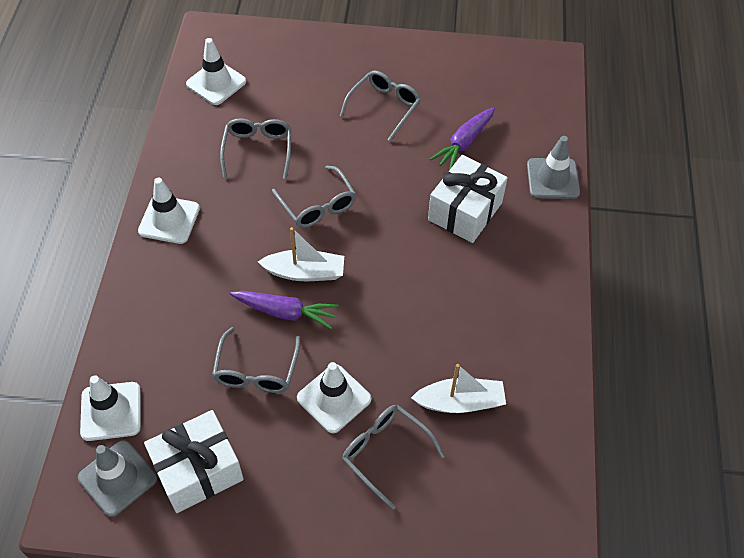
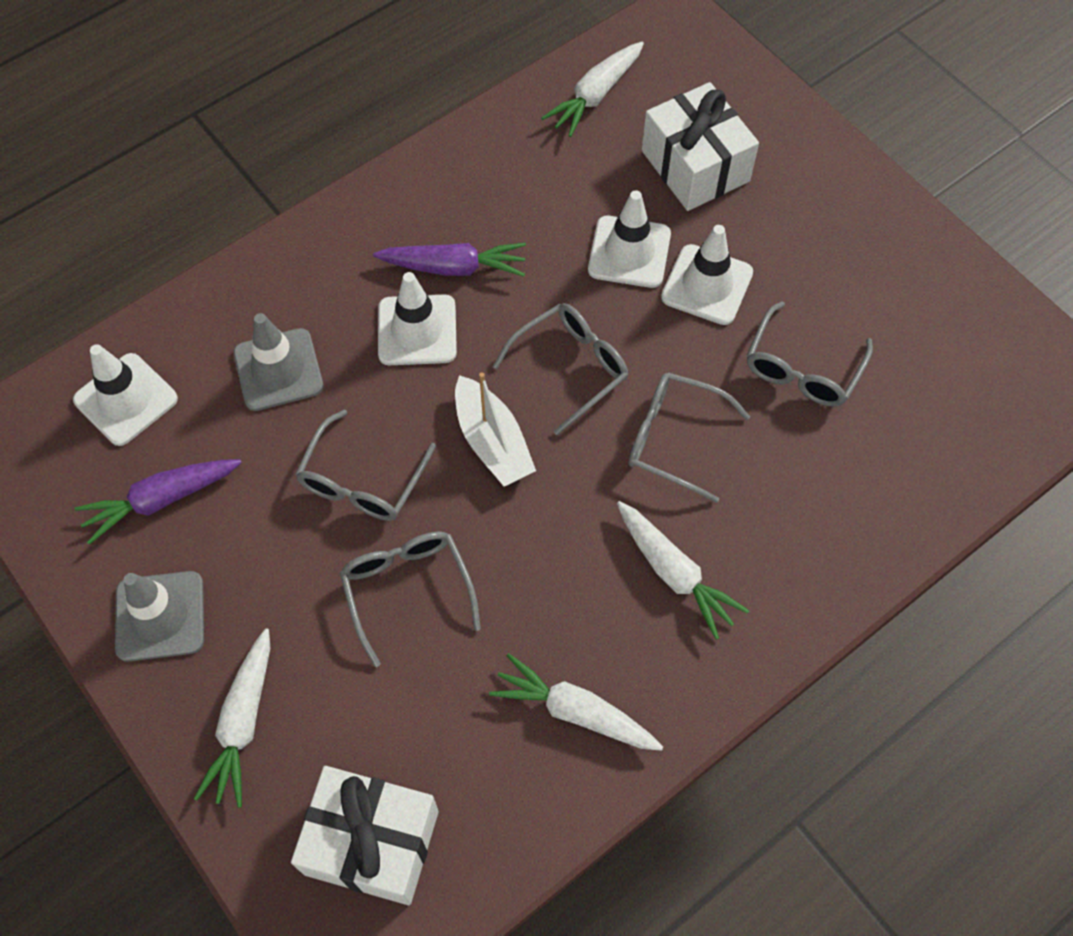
white boat: 2 -> 1
white carrot: 0 -> 4

